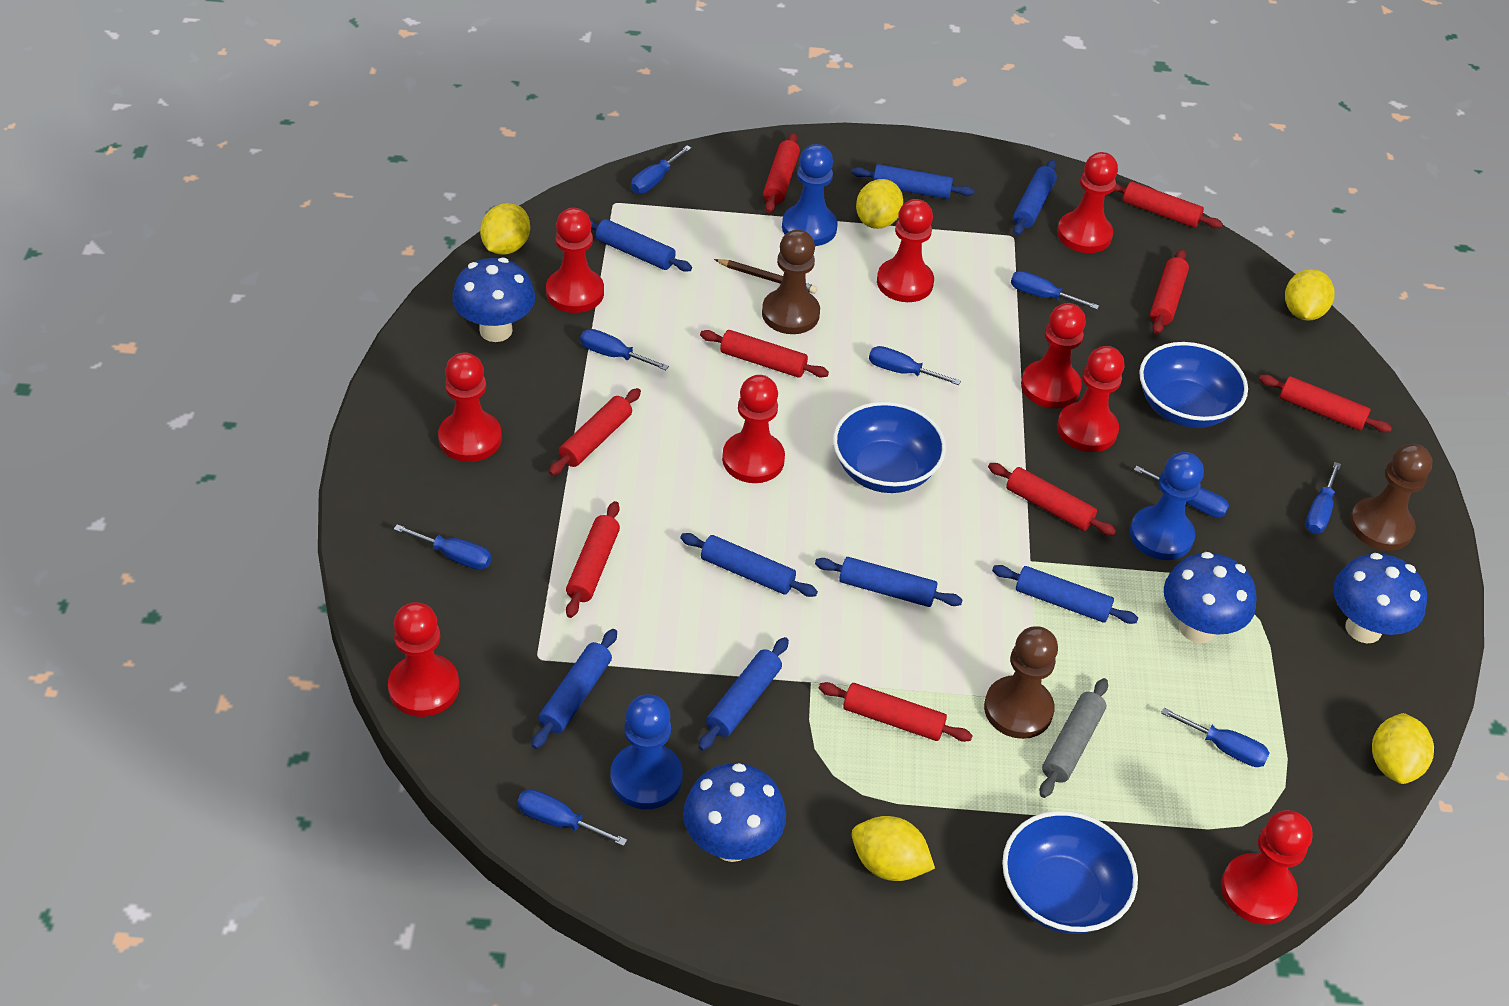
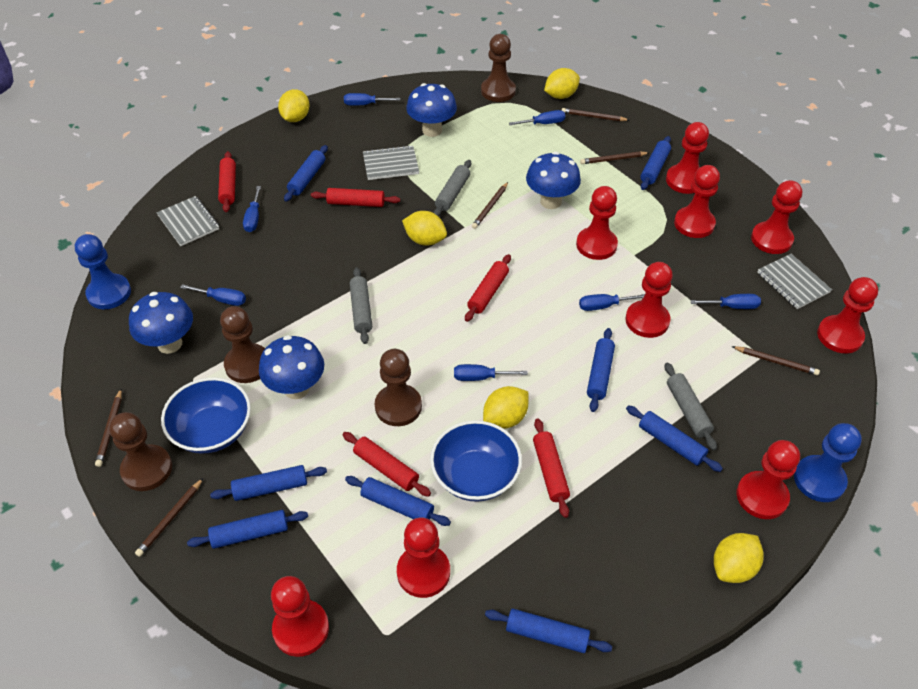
blue bowl: 3 -> 2
blue pawn: 3 -> 2
blue screwdriver: 9 -> 7
brown pawn: 3 -> 4
brown pencil: 1 -> 6
grey notebook: 0 -> 3
grey rolling pin: 1 -> 3
red rolling pin: 9 -> 5

